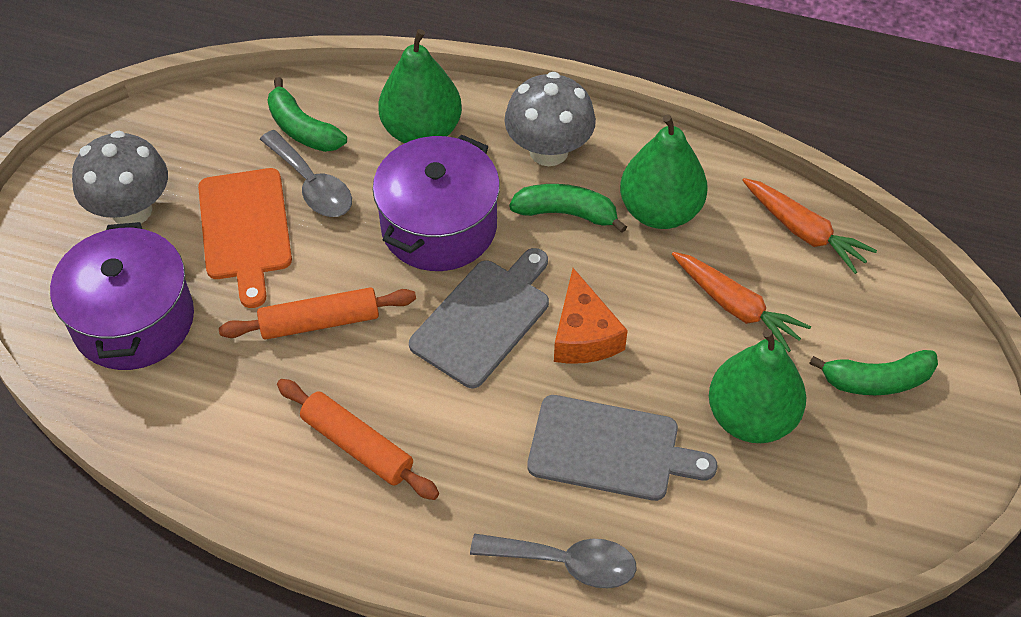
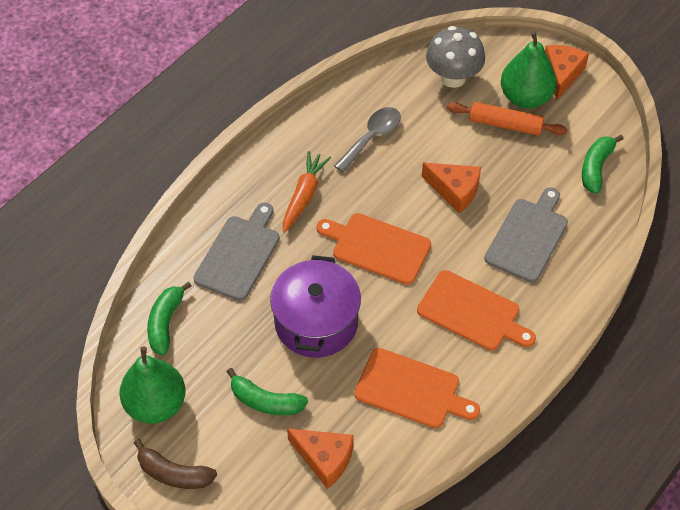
brown banana: 0 -> 1
green pear: 3 -> 2
grey mushroom: 2 -> 1
grey spoon: 2 -> 1
orange carrot: 2 -> 1
orange cheese: 1 -> 3
orange cutting board: 1 -> 3
orange rolling pin: 2 -> 1
purple pot: 2 -> 1

